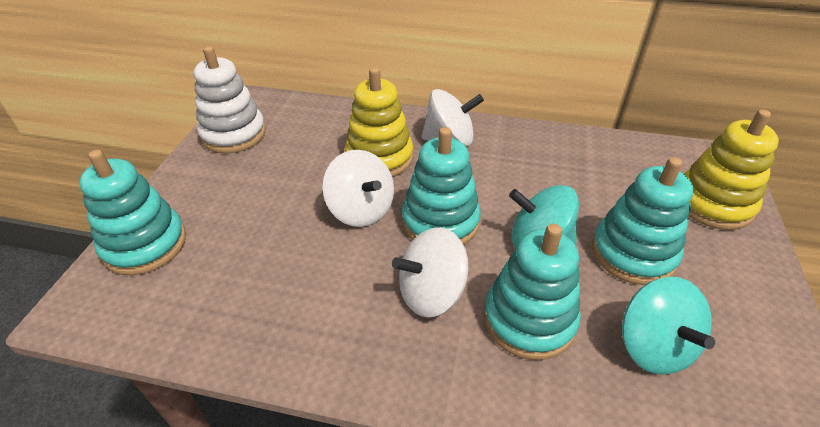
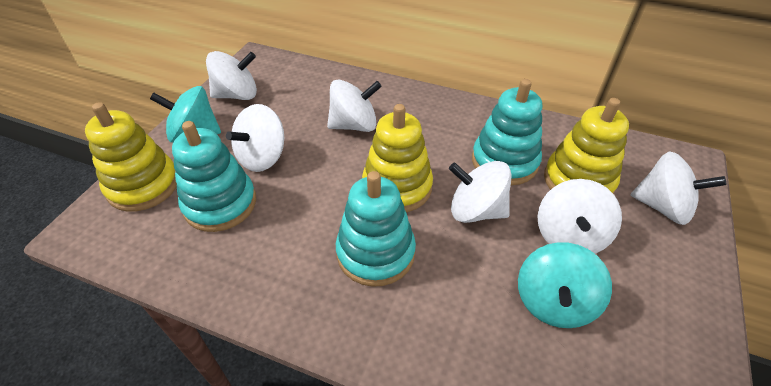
turquoise stacking toy: 4 -> 3
white spinning top: 3 -> 6
white stacking toy: 1 -> 0
yellow stacking toy: 2 -> 3

